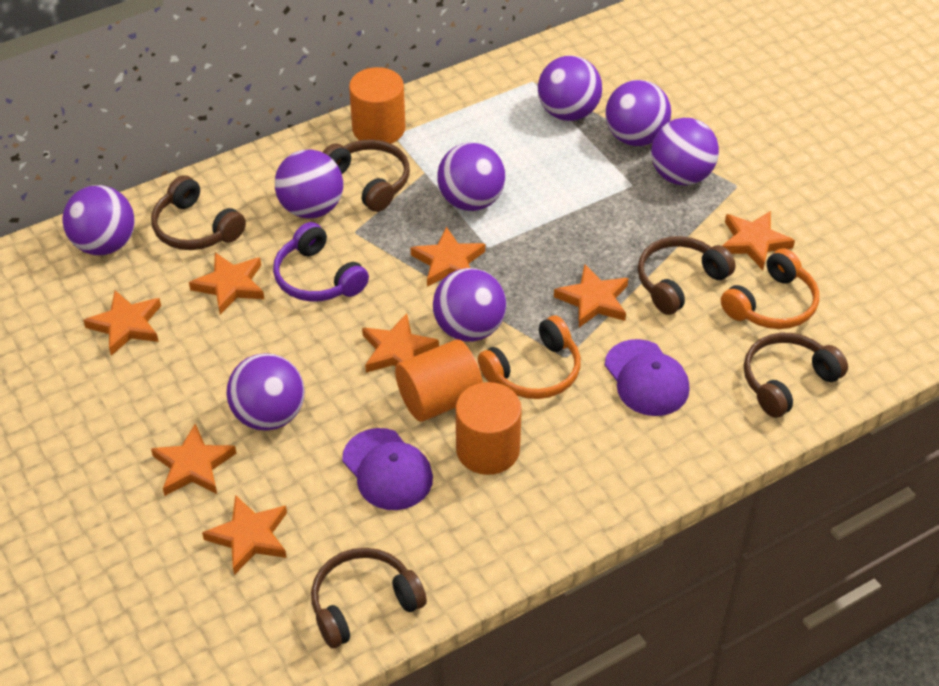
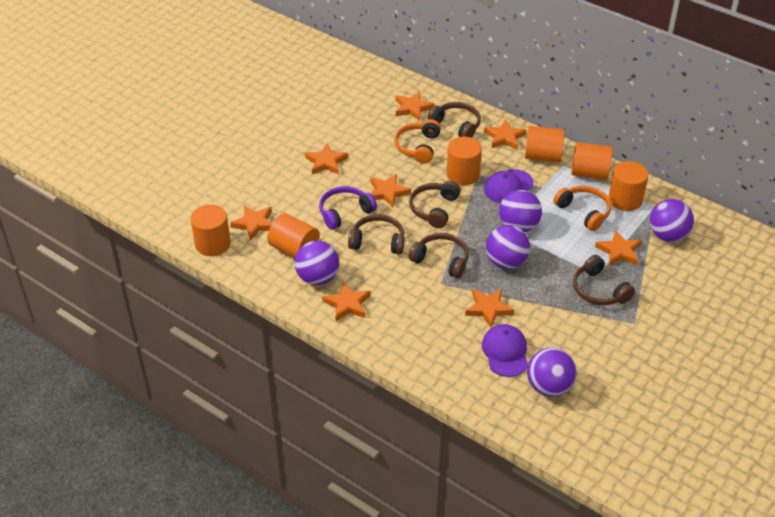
orange cylinder: 3 -> 6
purple ball: 8 -> 5

